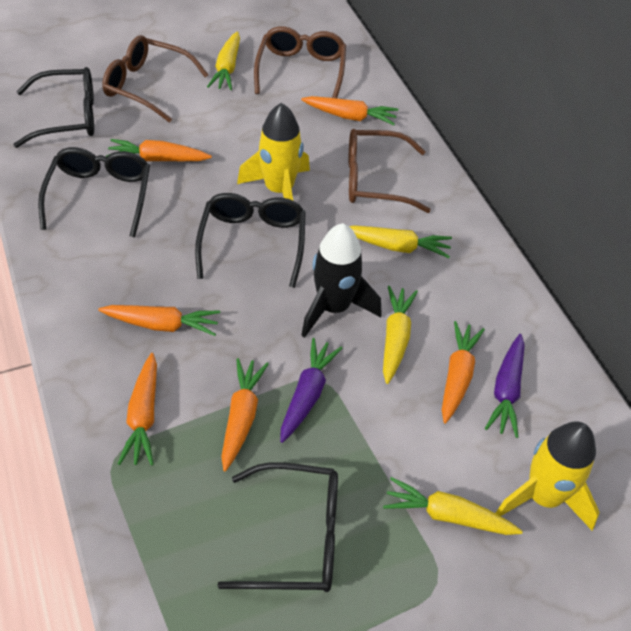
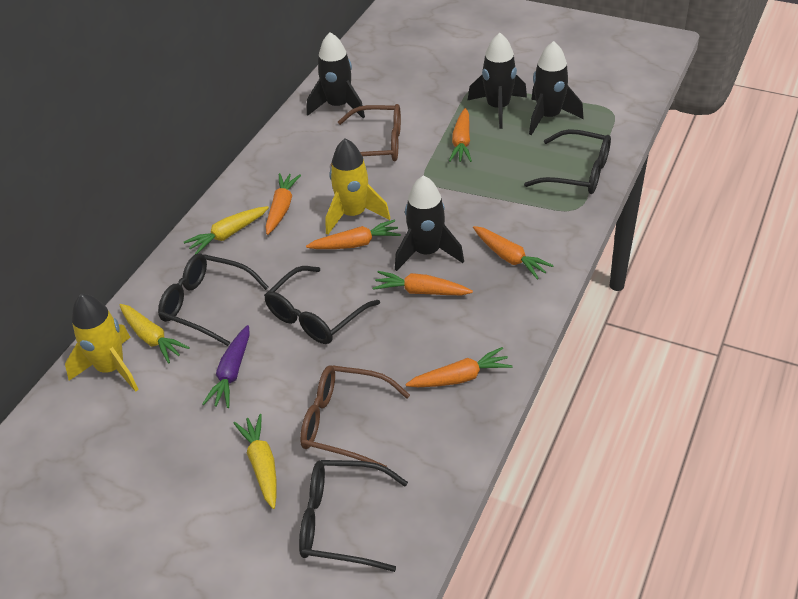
black rocket: 1 -> 4
brown glasses: 3 -> 2
purple carrot: 2 -> 1
yellow carrot: 4 -> 3

